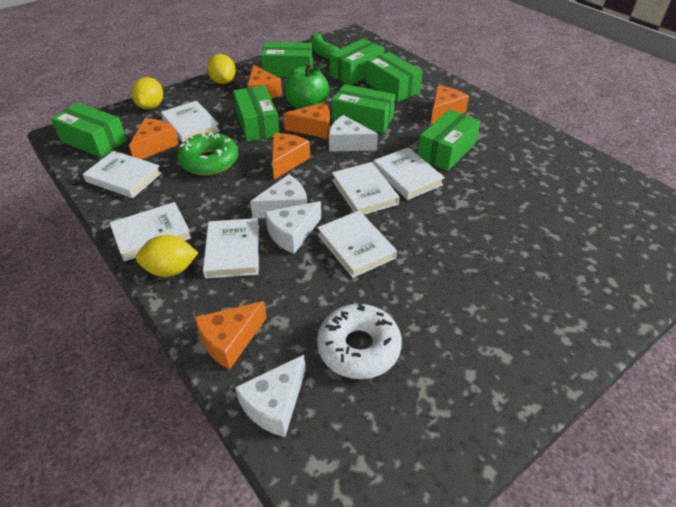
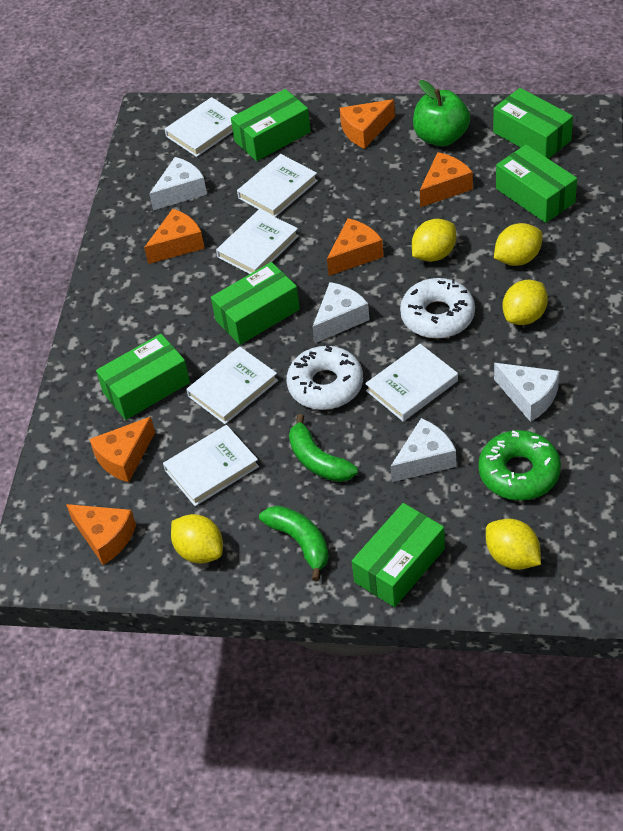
green banana: 1 -> 2
green box: 7 -> 6
white book: 7 -> 6
white donut: 1 -> 2
yellow lemon: 3 -> 5

